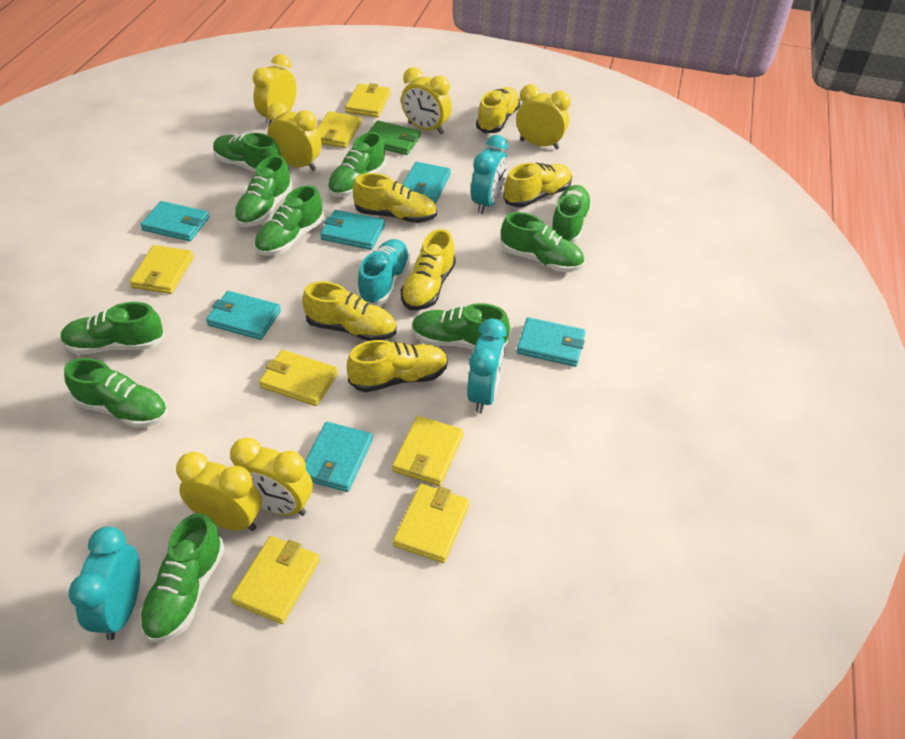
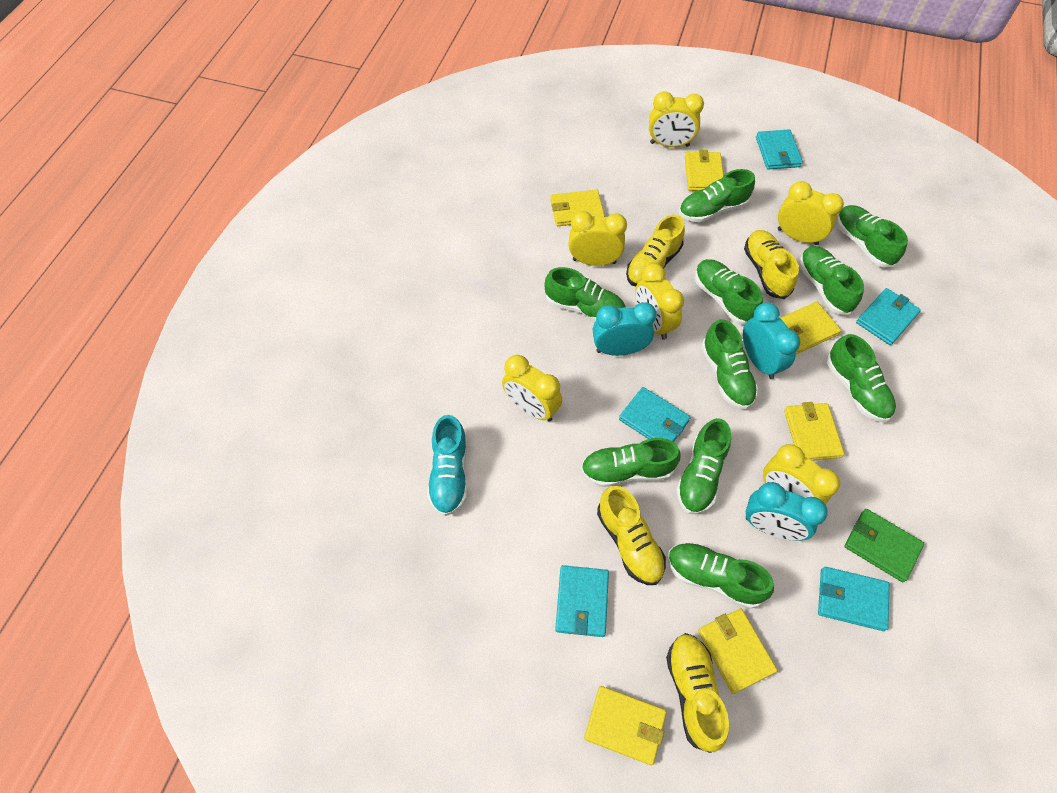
turquoise wallet: 6 -> 5
yellow shoe: 6 -> 4
yellow wallet: 7 -> 6

